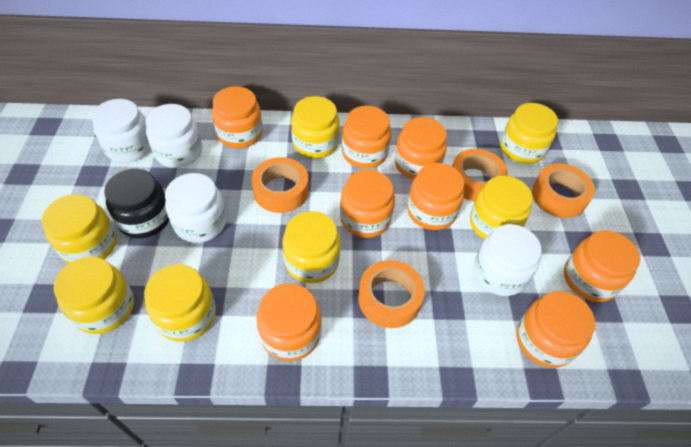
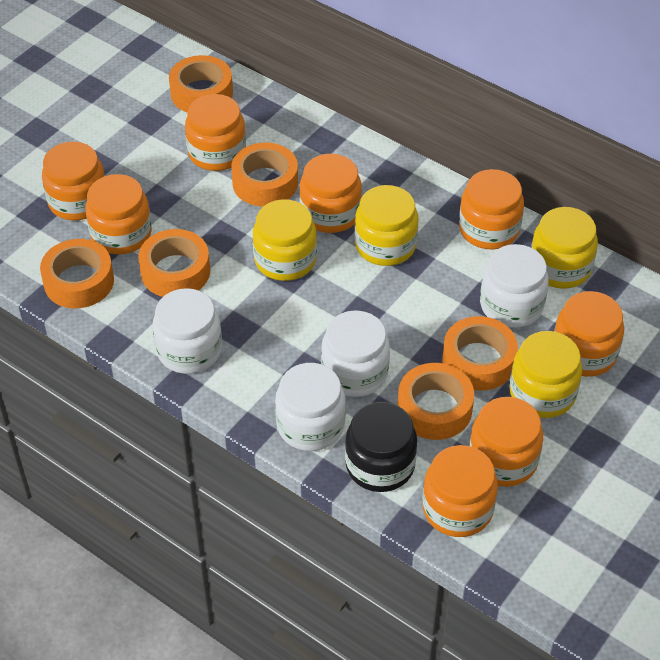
orange tape: 4 -> 6
yellow jar: 7 -> 4

